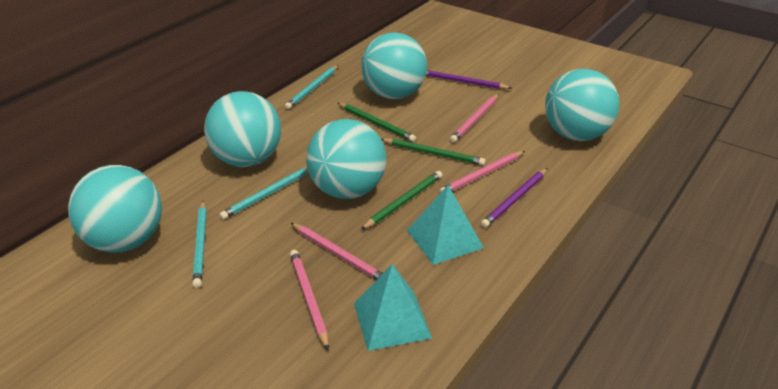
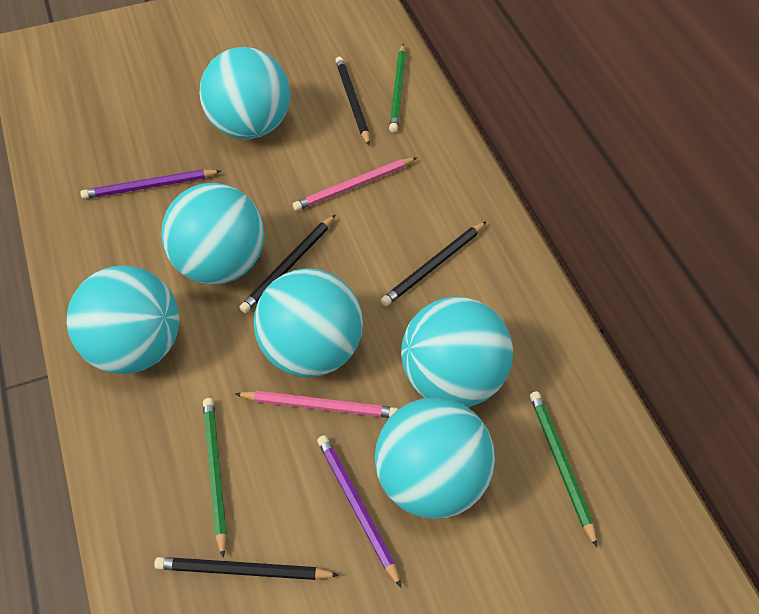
black pencil: 0 -> 4
pink pencil: 4 -> 2
turquoise ball: 5 -> 6
turquoise pencil: 3 -> 0
turquoise pyramid: 2 -> 0

